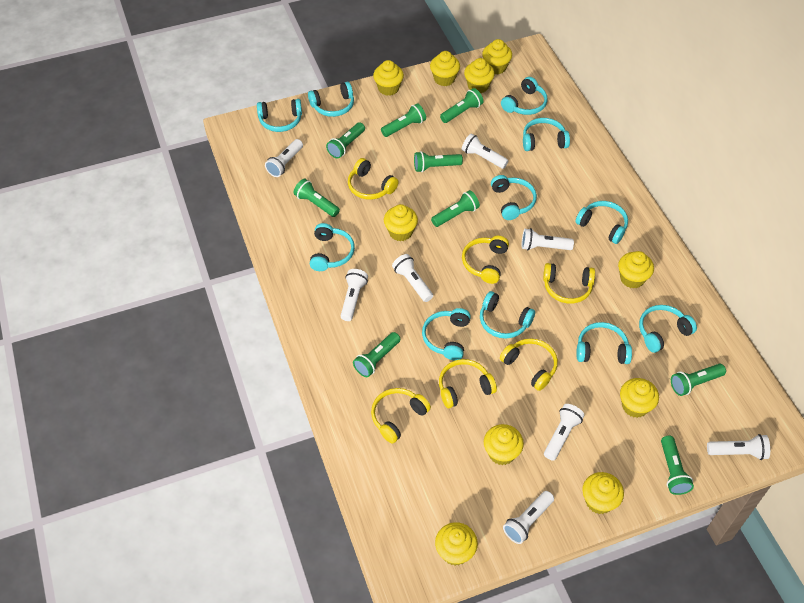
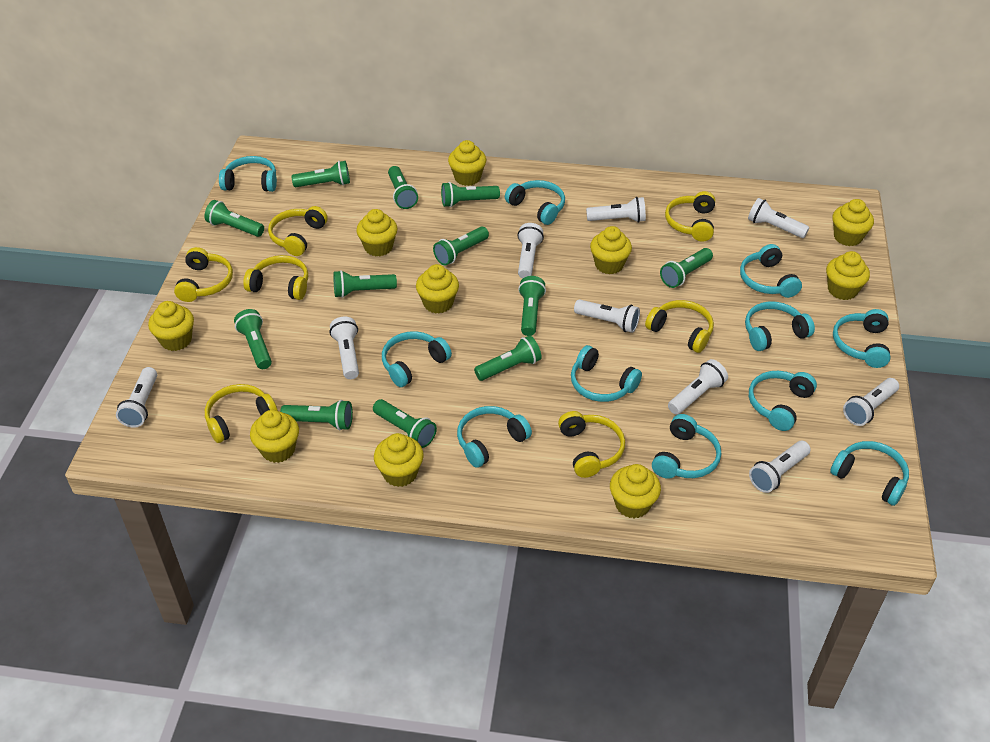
green flashlight: 9 -> 12
white flashlight: 8 -> 9
yellow headphones: 6 -> 7

